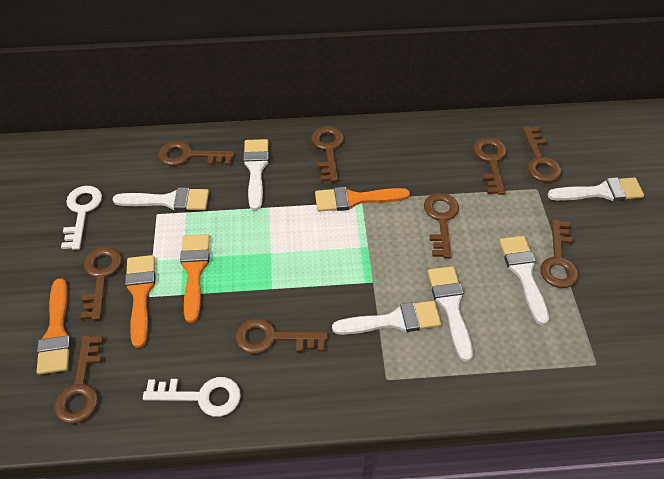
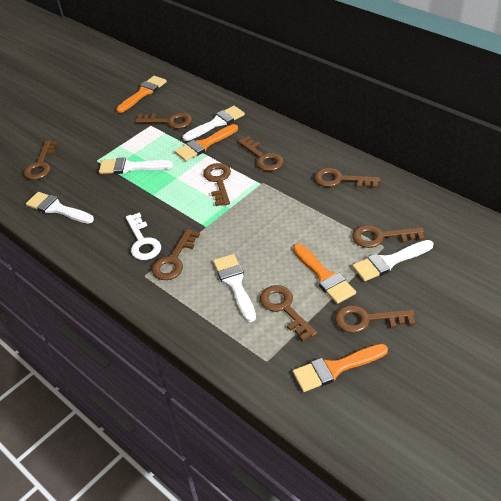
white brush: 6 -> 5
white key: 2 -> 1

